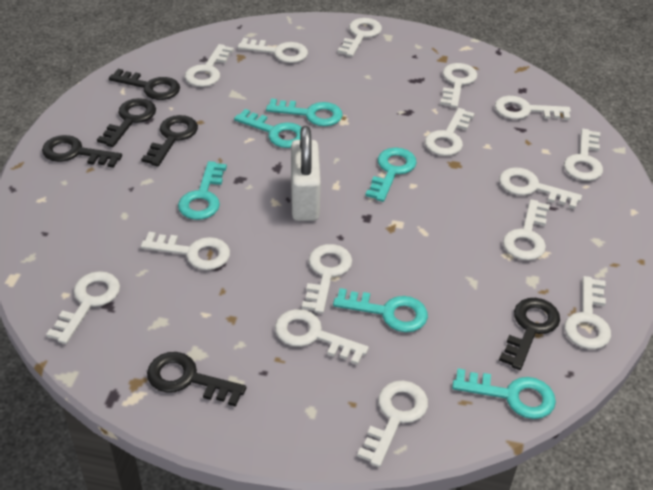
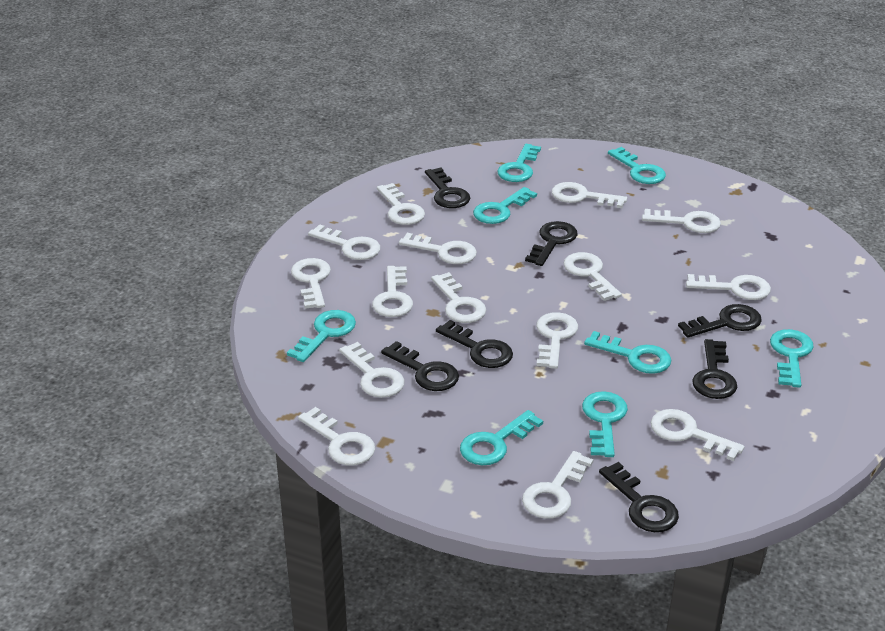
black key: 6 -> 7
turquoise key: 6 -> 8
white padlock: 1 -> 0

